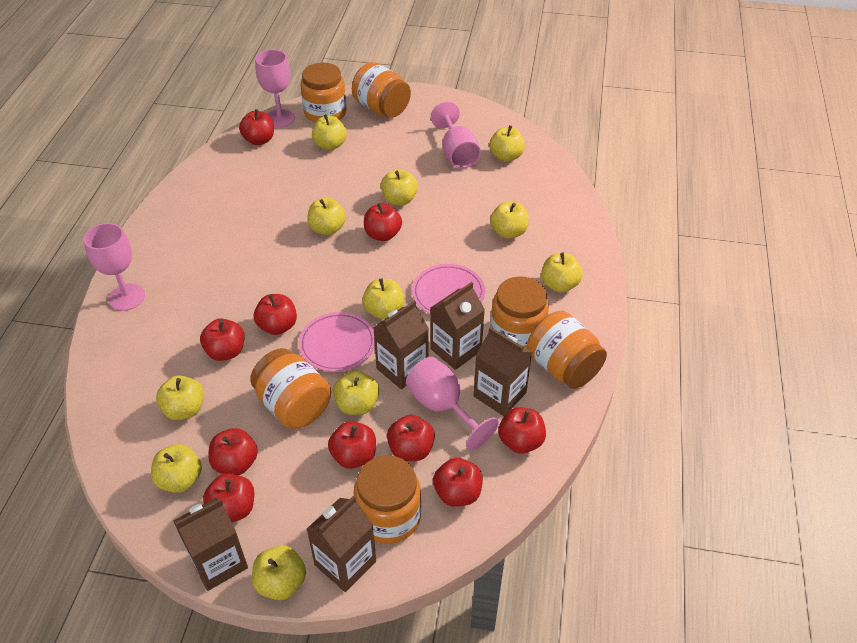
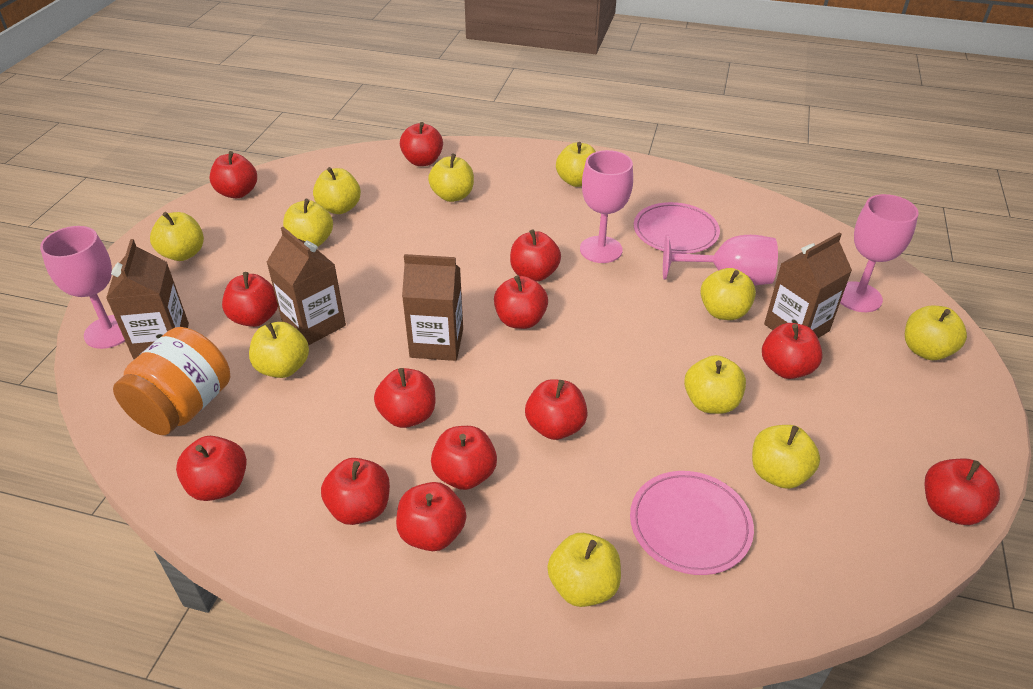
brown carton: 5 -> 4
orange jar: 6 -> 1
red apple: 10 -> 13

